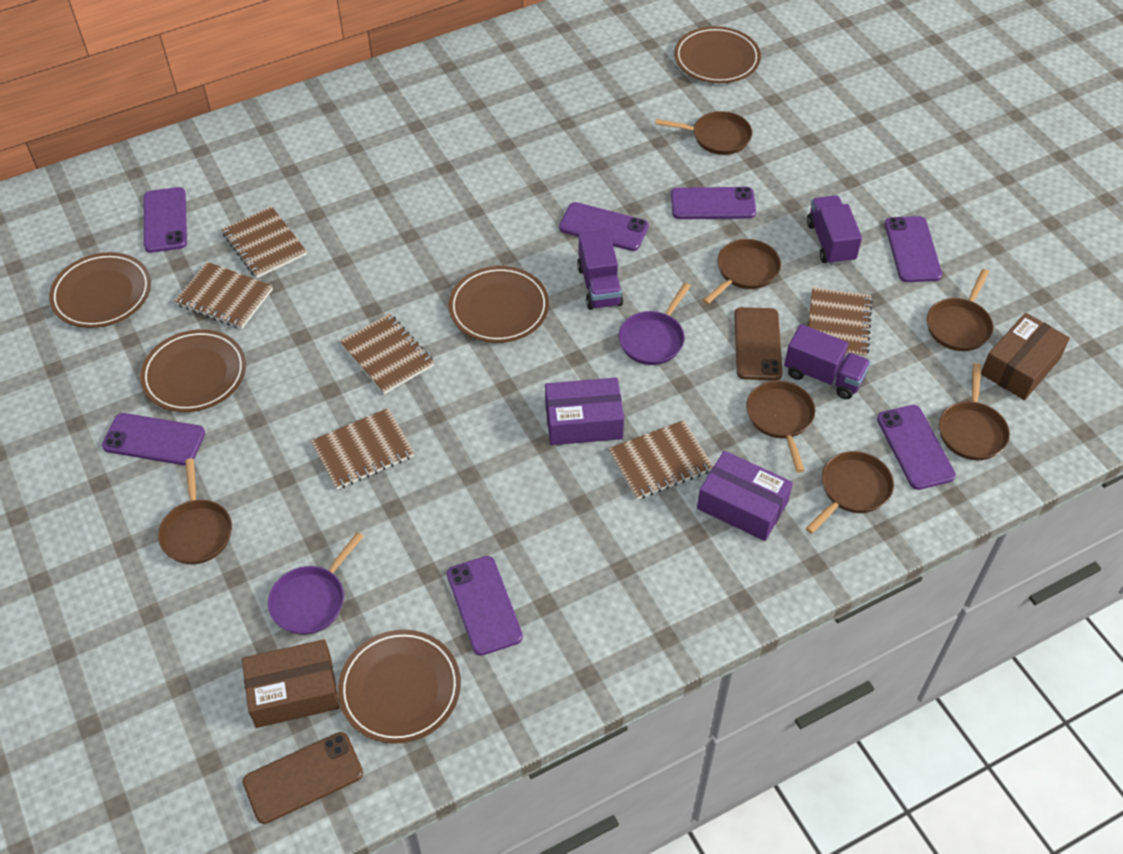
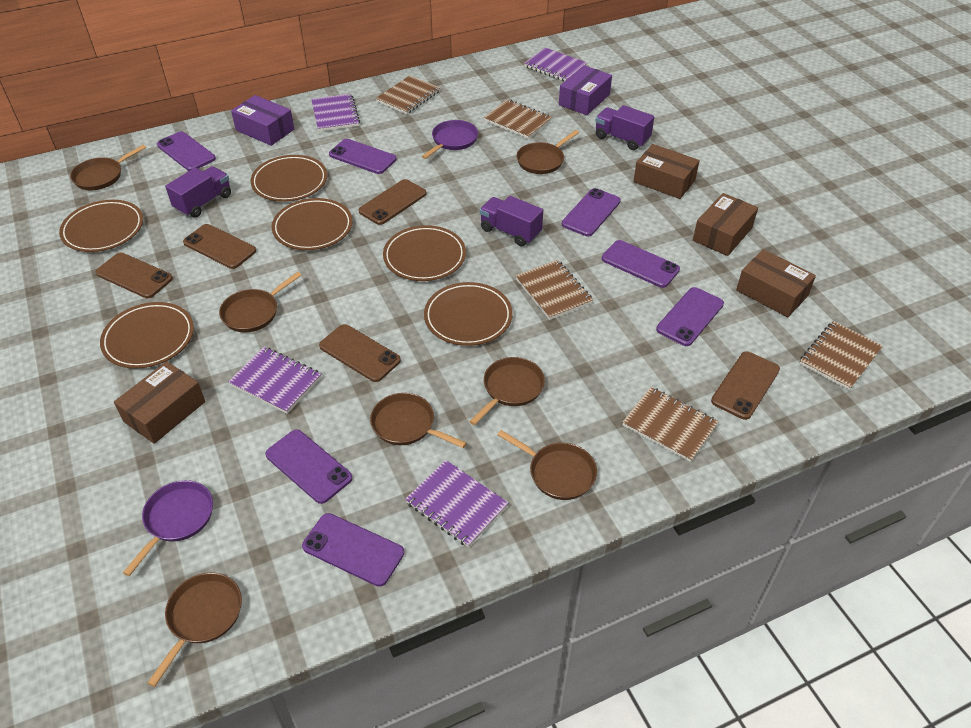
brown box: 2 -> 4
brown notebook: 6 -> 5
brown phone: 2 -> 5
brown plate: 5 -> 6
purple notebook: 0 -> 4

